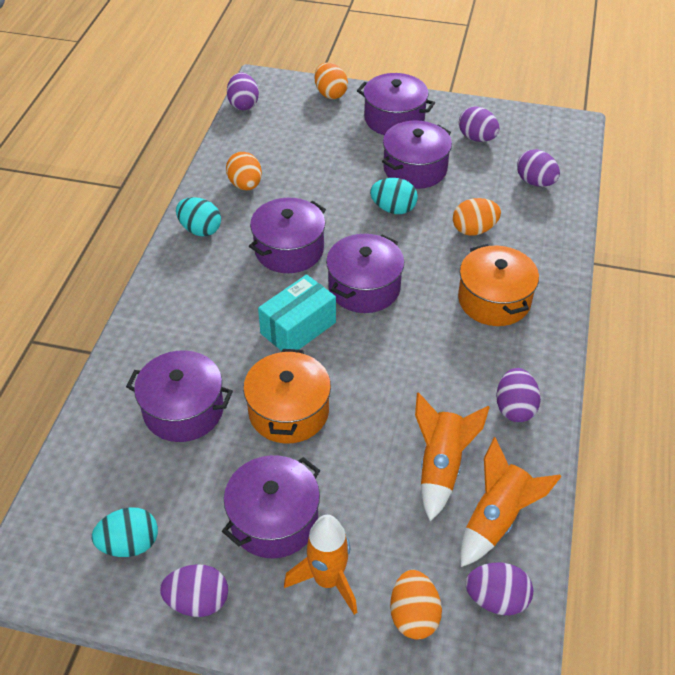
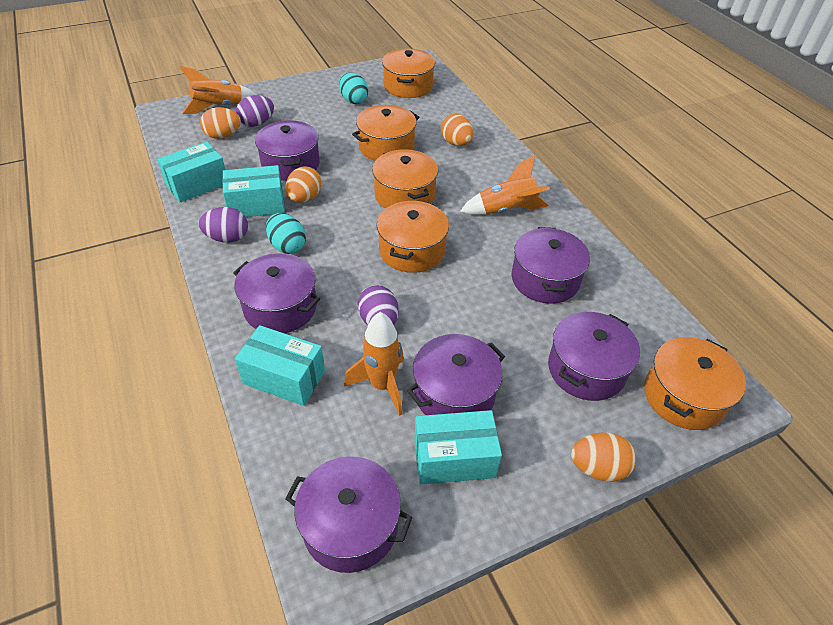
orange pot: 2 -> 5
purple egg: 6 -> 3
turquoise box: 1 -> 4
turquoise egg: 3 -> 2

